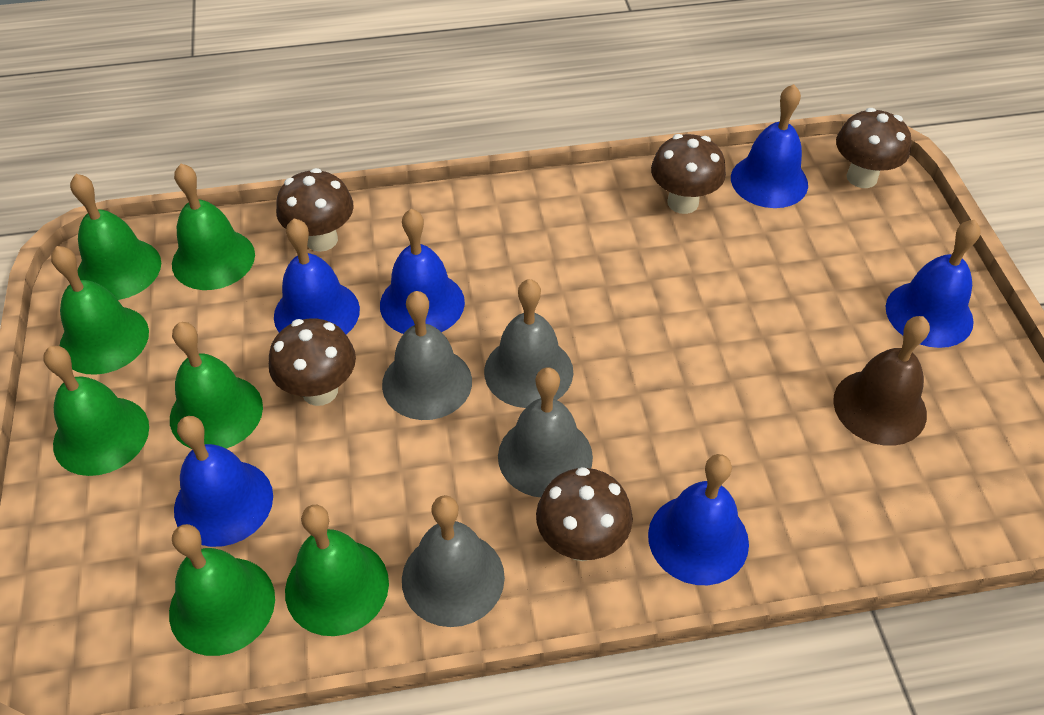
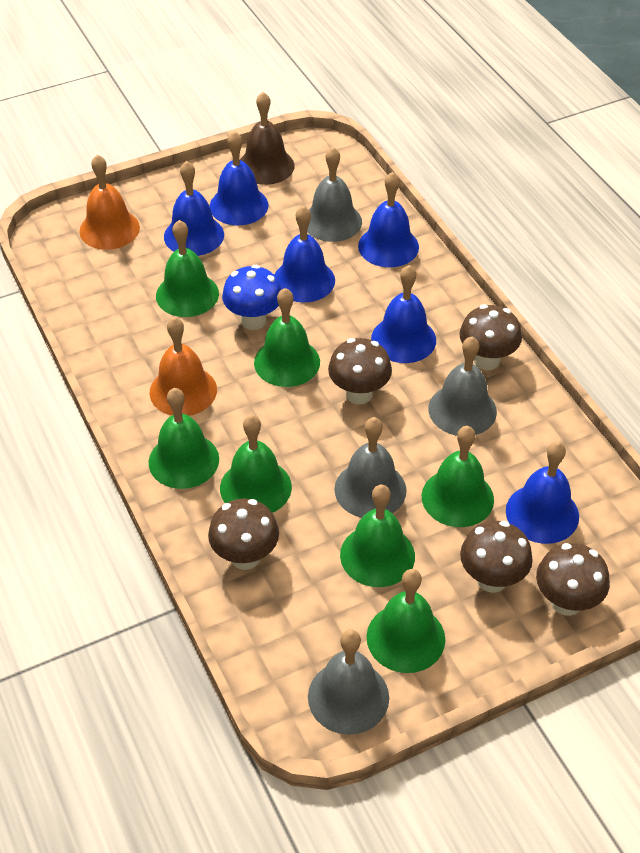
blue mushroom: 0 -> 1
orange bell: 0 -> 2

